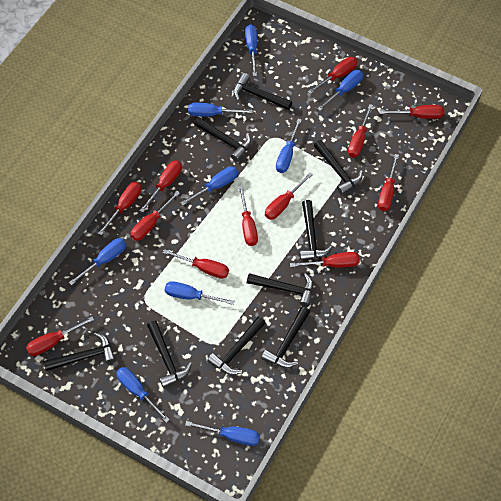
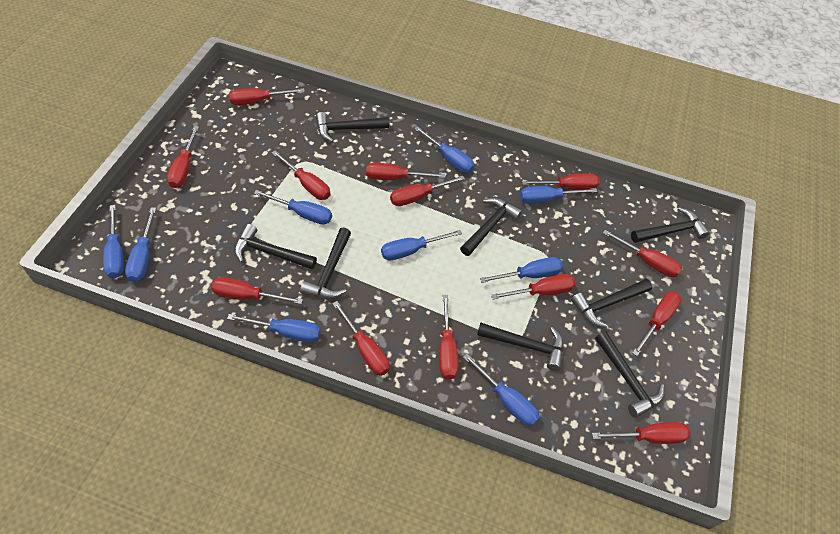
black hammer: 9 -> 8
red screwdriver: 12 -> 13

